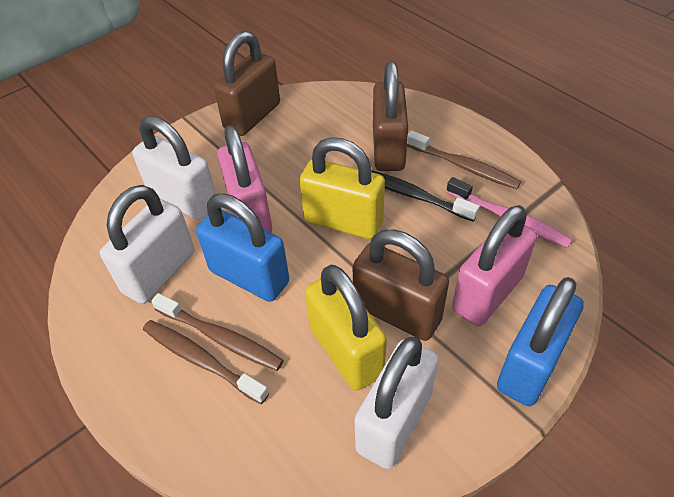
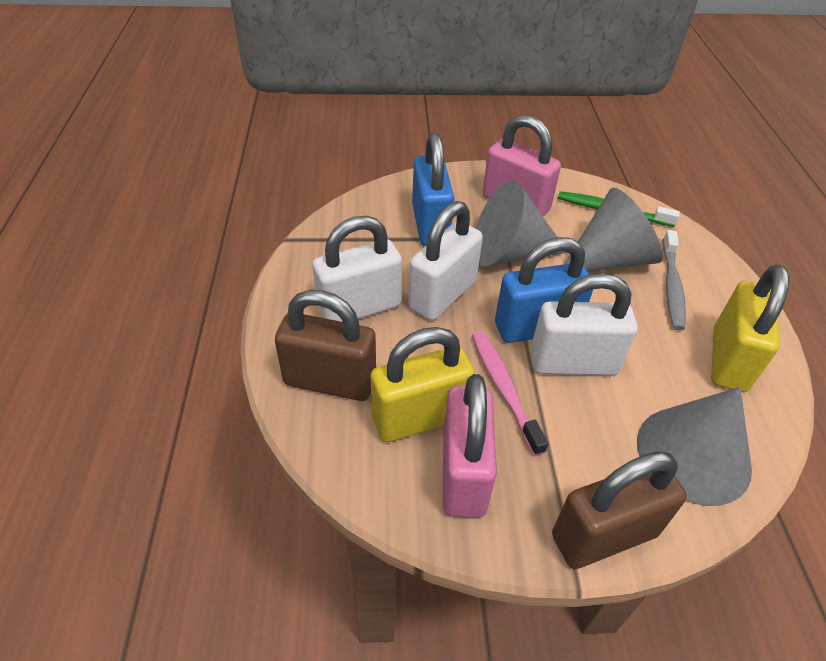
black toothbrush: 1 -> 0
brown padlock: 3 -> 2
brown toothbrush: 3 -> 0
green toothbrush: 0 -> 1
grey cone: 0 -> 3
grey toothbrush: 0 -> 1

